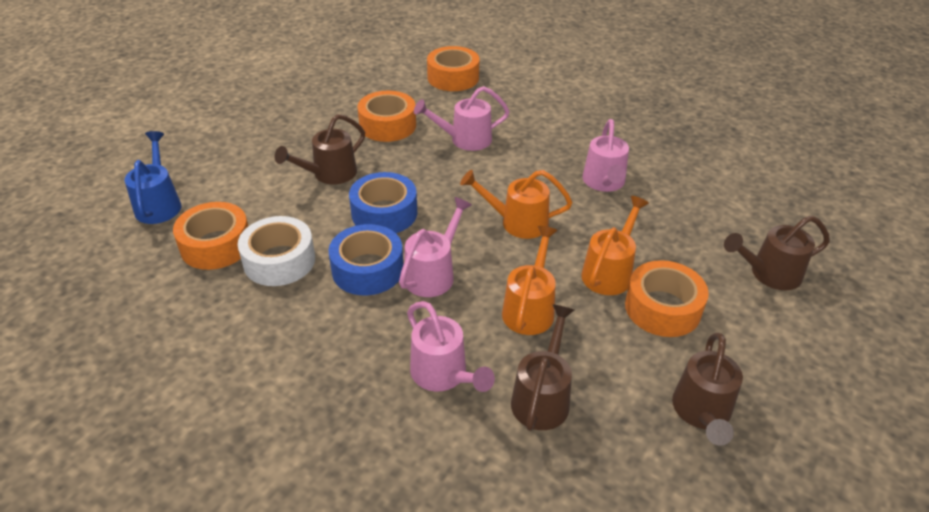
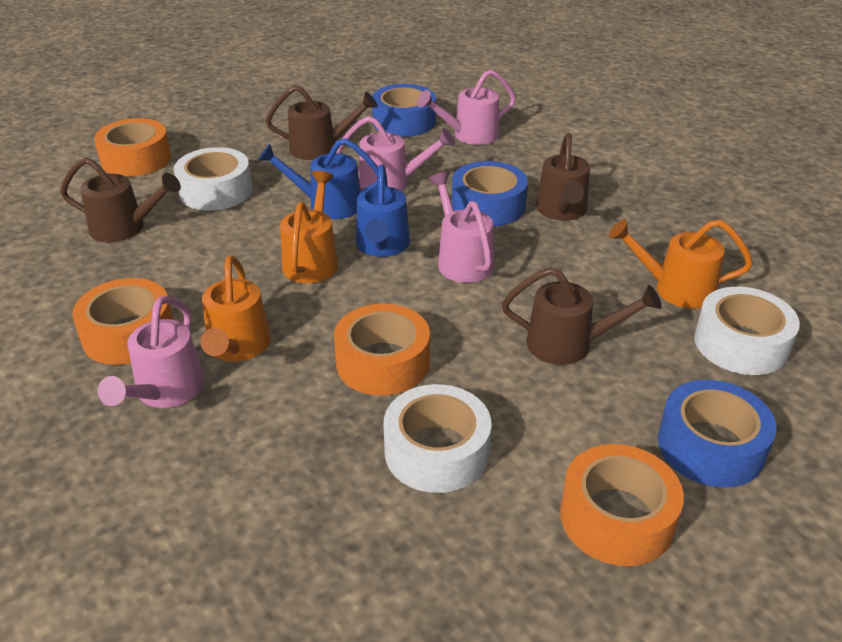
blue tape: 2 -> 3
blue watering can: 1 -> 2
white tape: 1 -> 3

